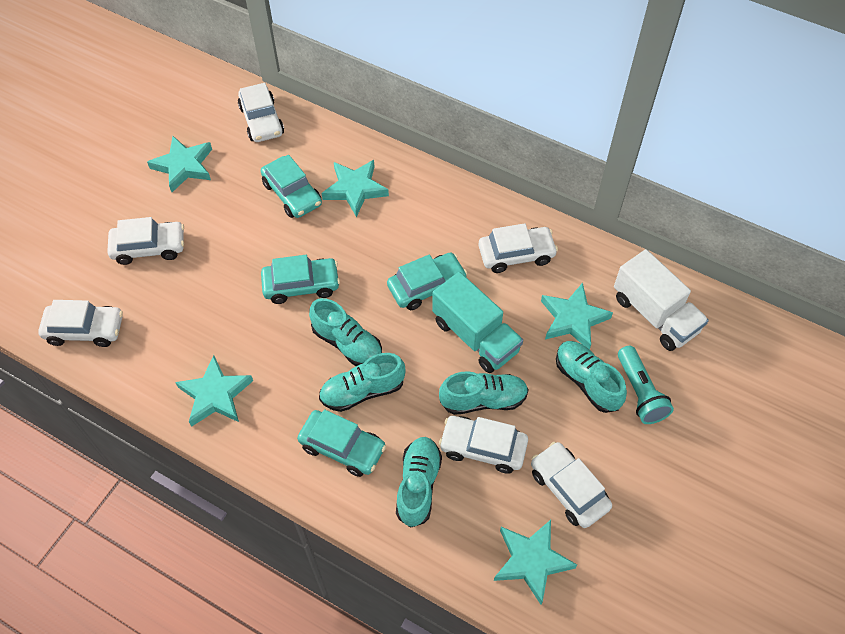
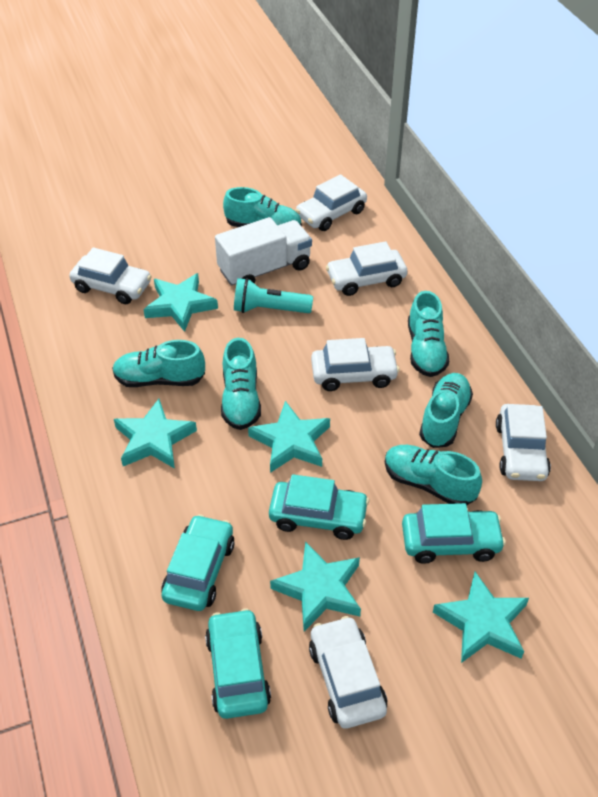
turquoise shoe: 5 -> 6
turquoise truck: 1 -> 0

